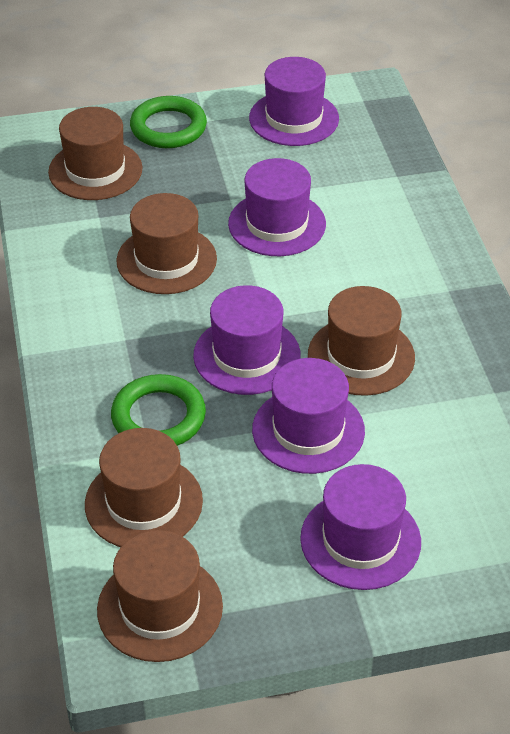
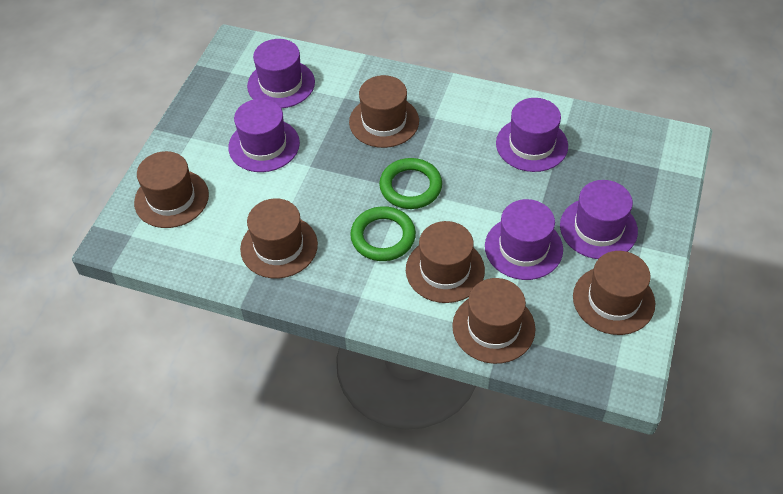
brown hat: 5 -> 6

